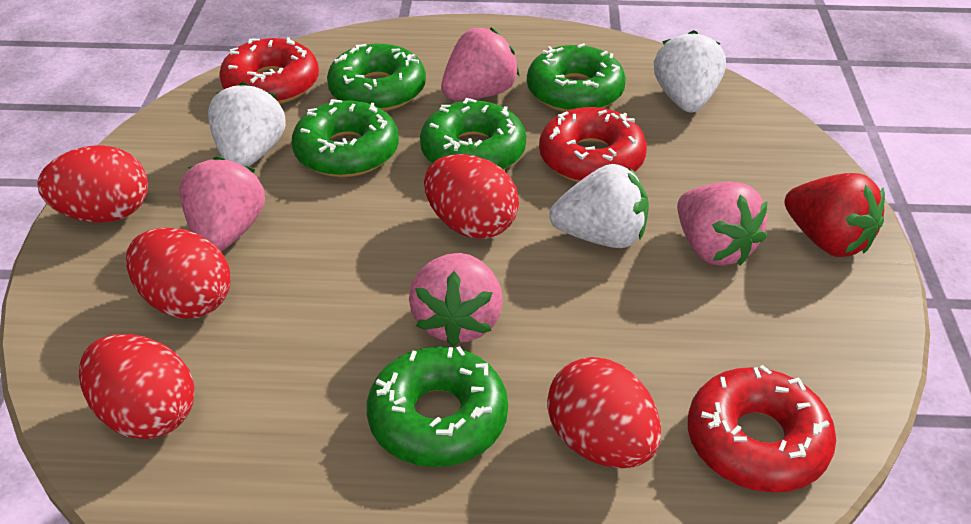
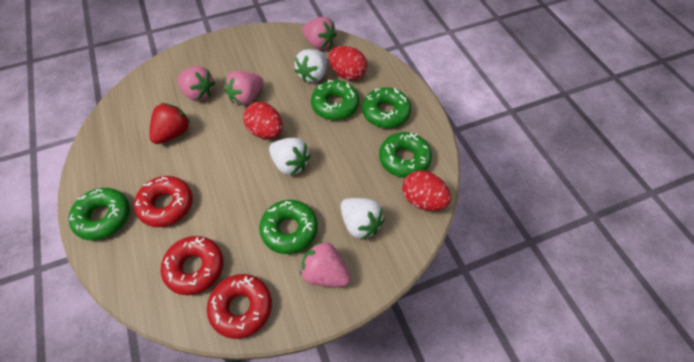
red egg: 5 -> 3

